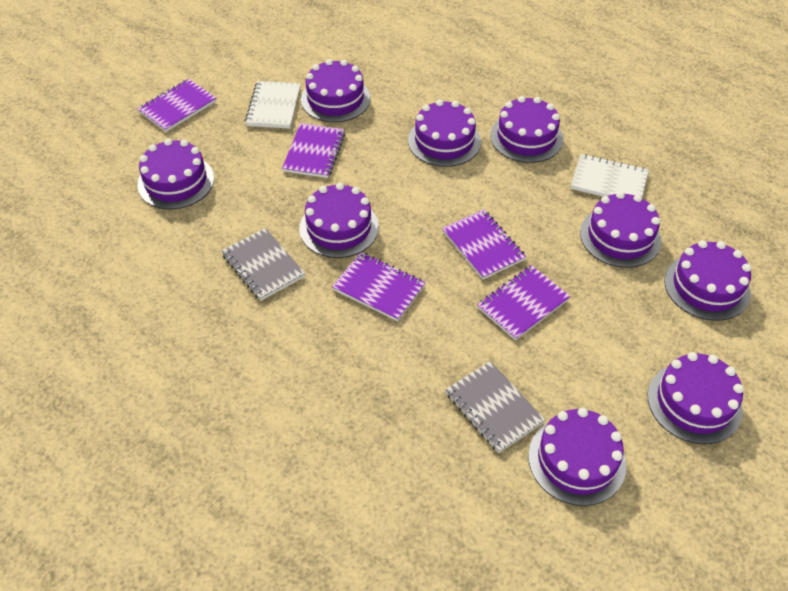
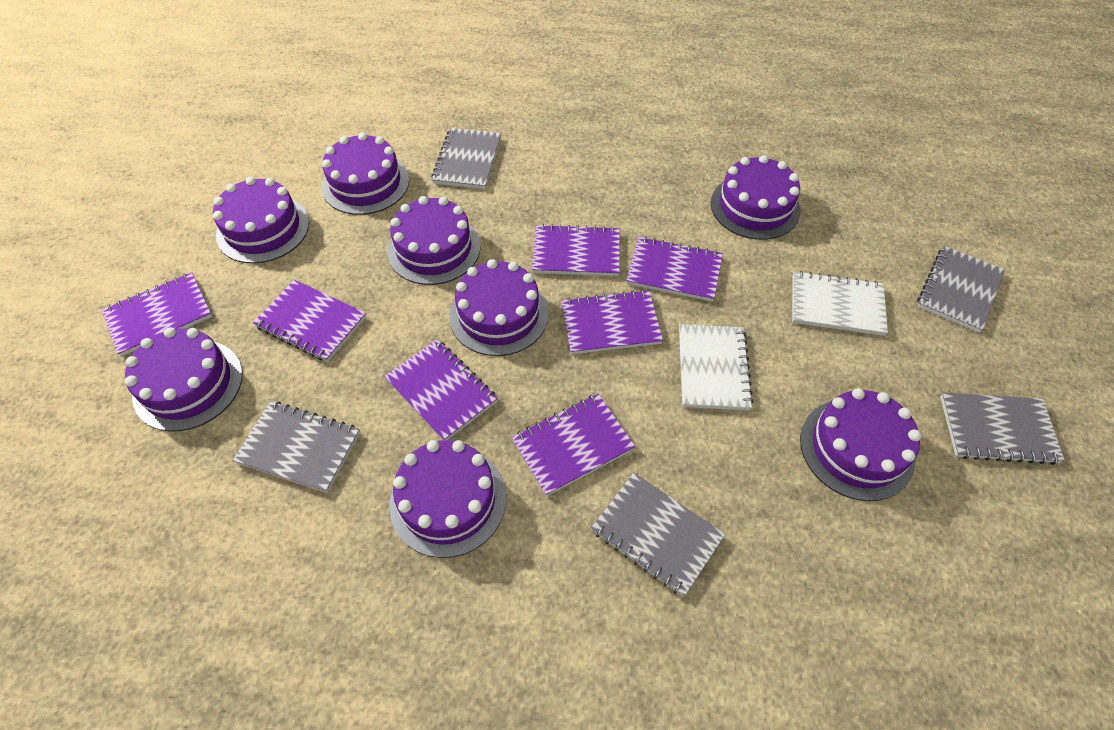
grey notebook: 2 -> 5
purple cake: 9 -> 8
purple notebook: 5 -> 7

